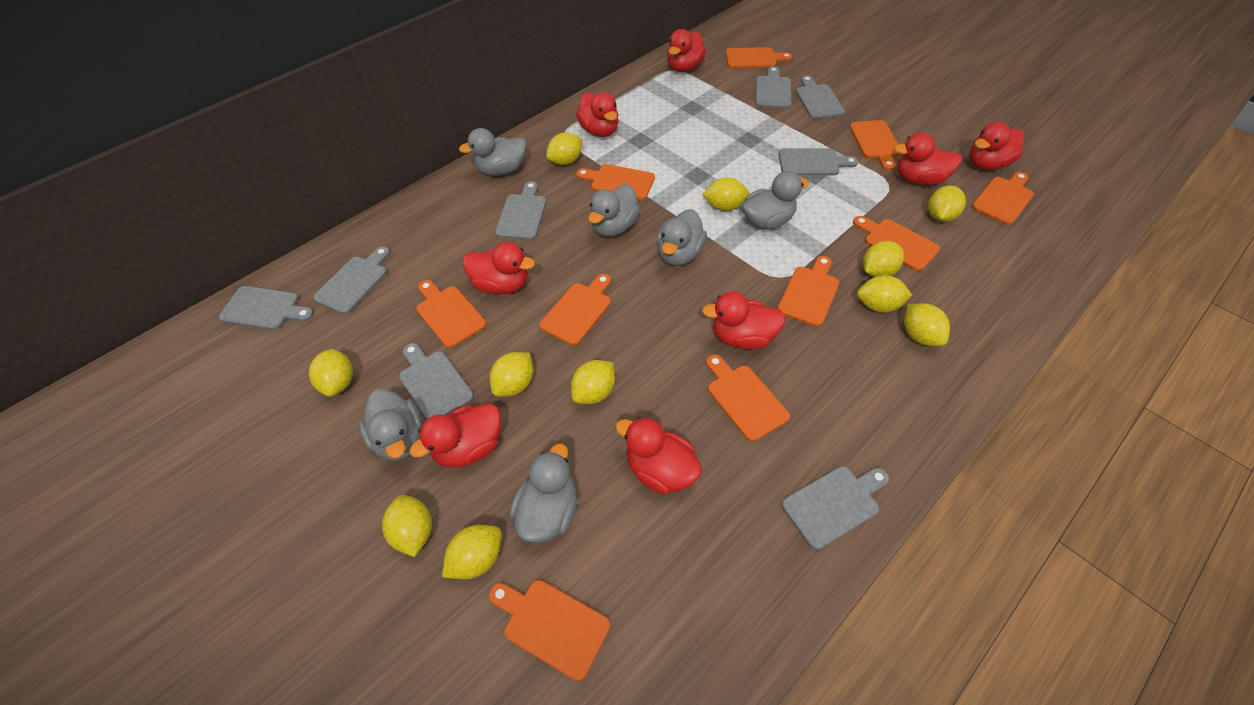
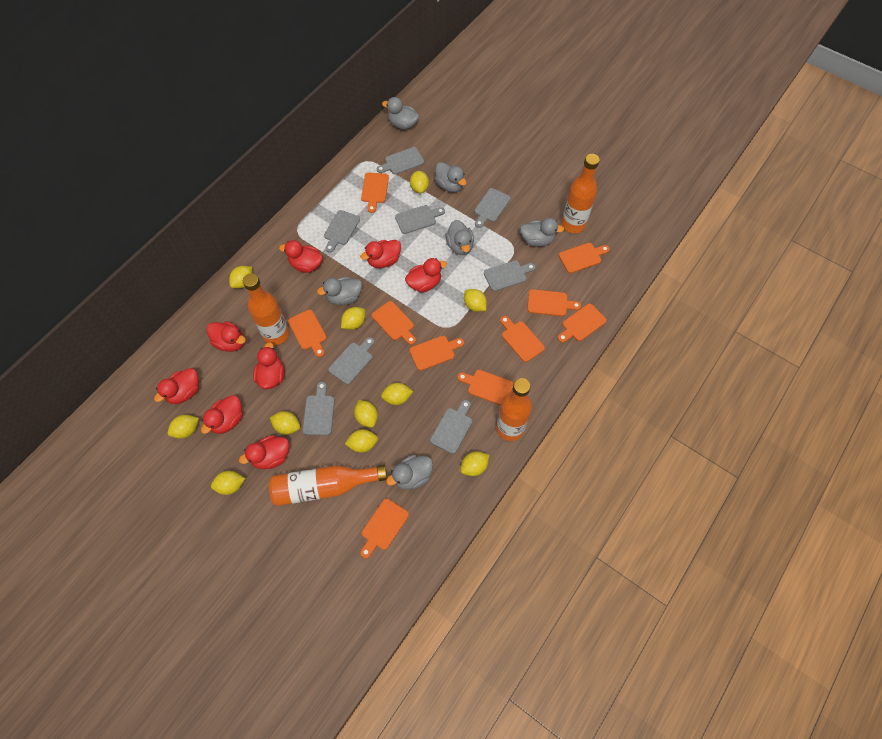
orange bottle: 0 -> 4

